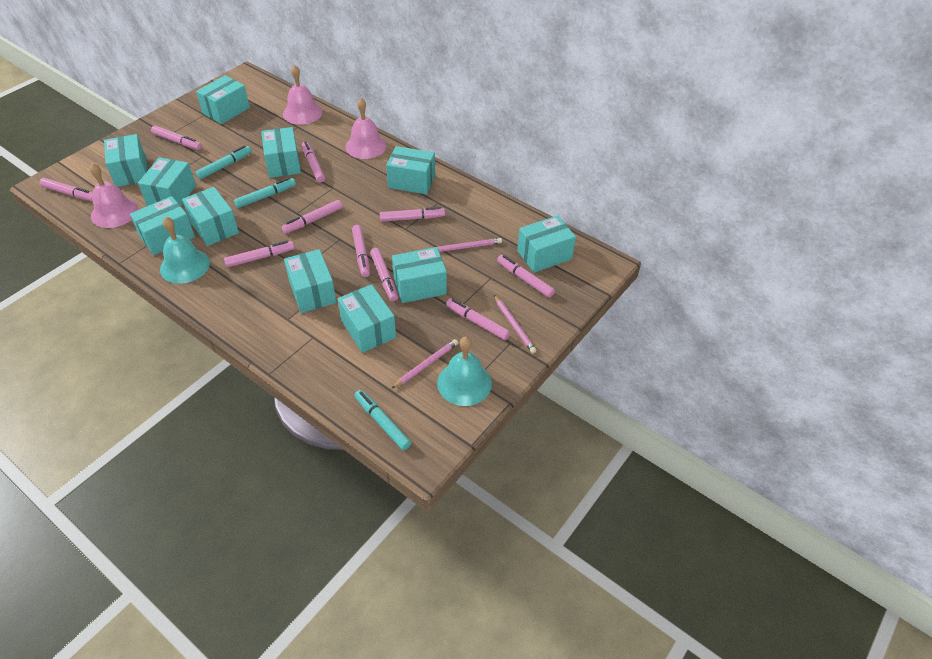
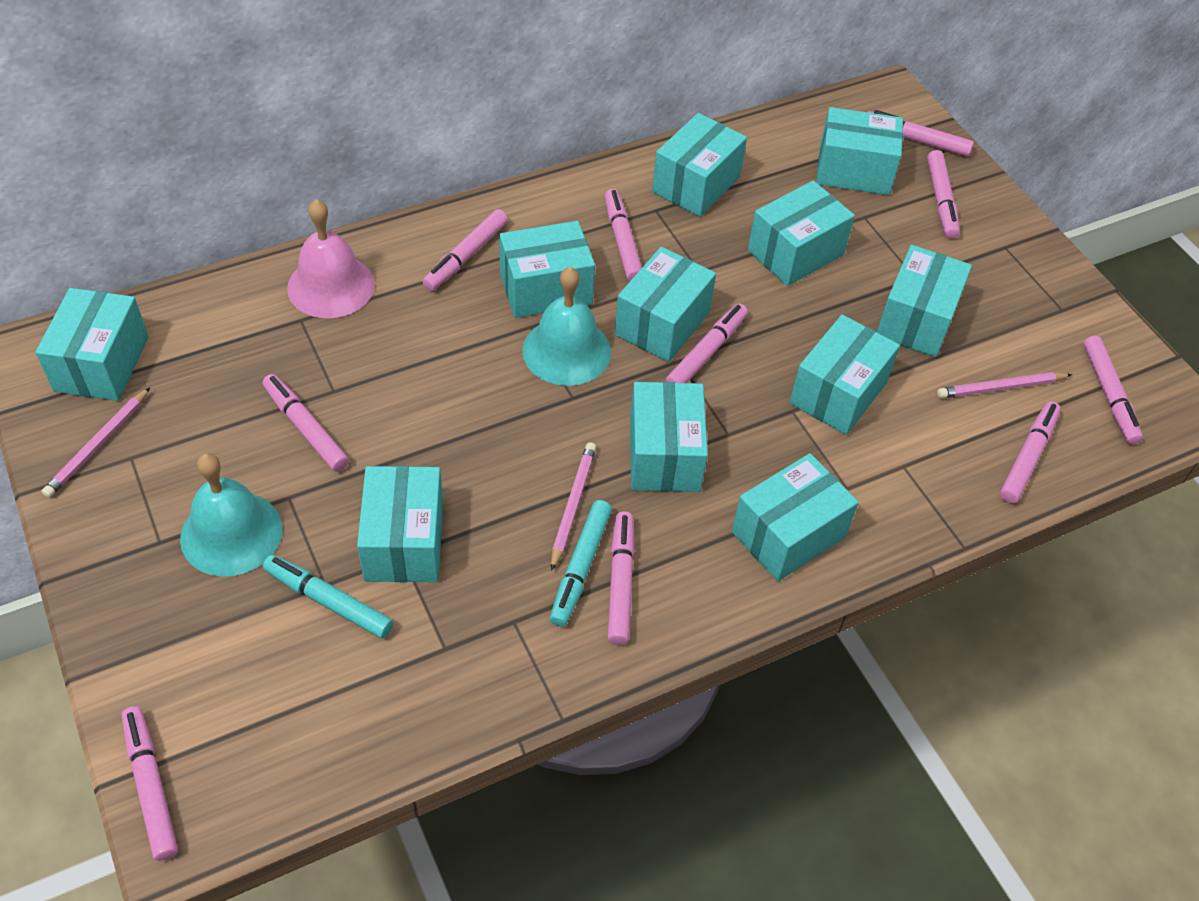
pink bell: 3 -> 1
turquoise marker: 3 -> 2

